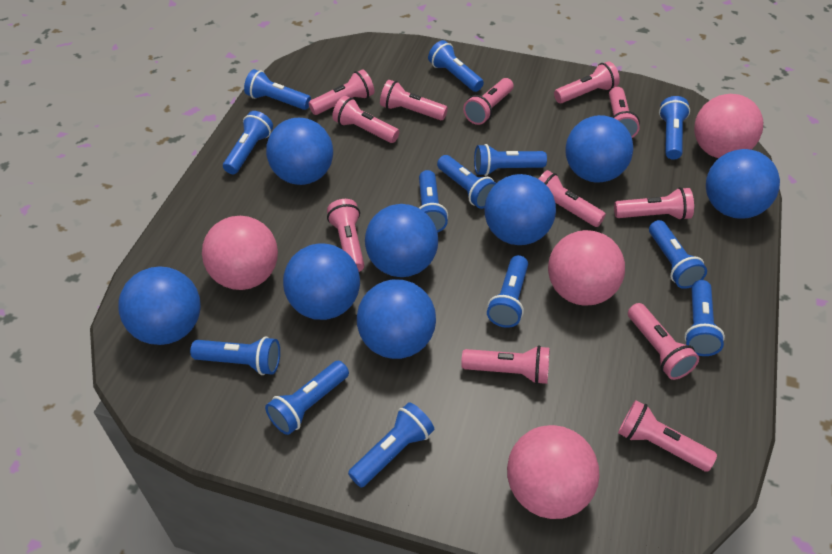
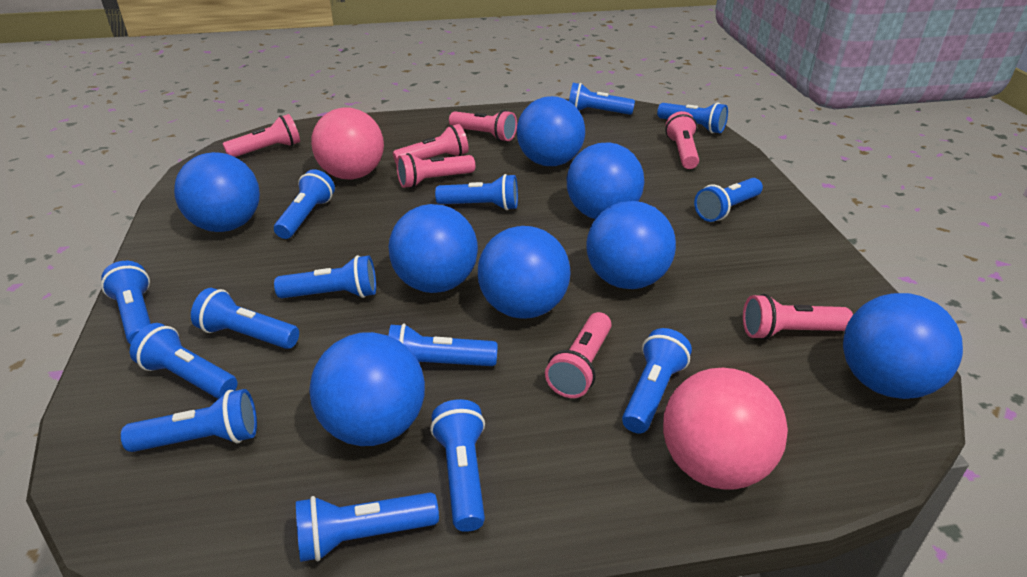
blue flashlight: 13 -> 14
pink ball: 4 -> 2
pink flashlight: 12 -> 7

